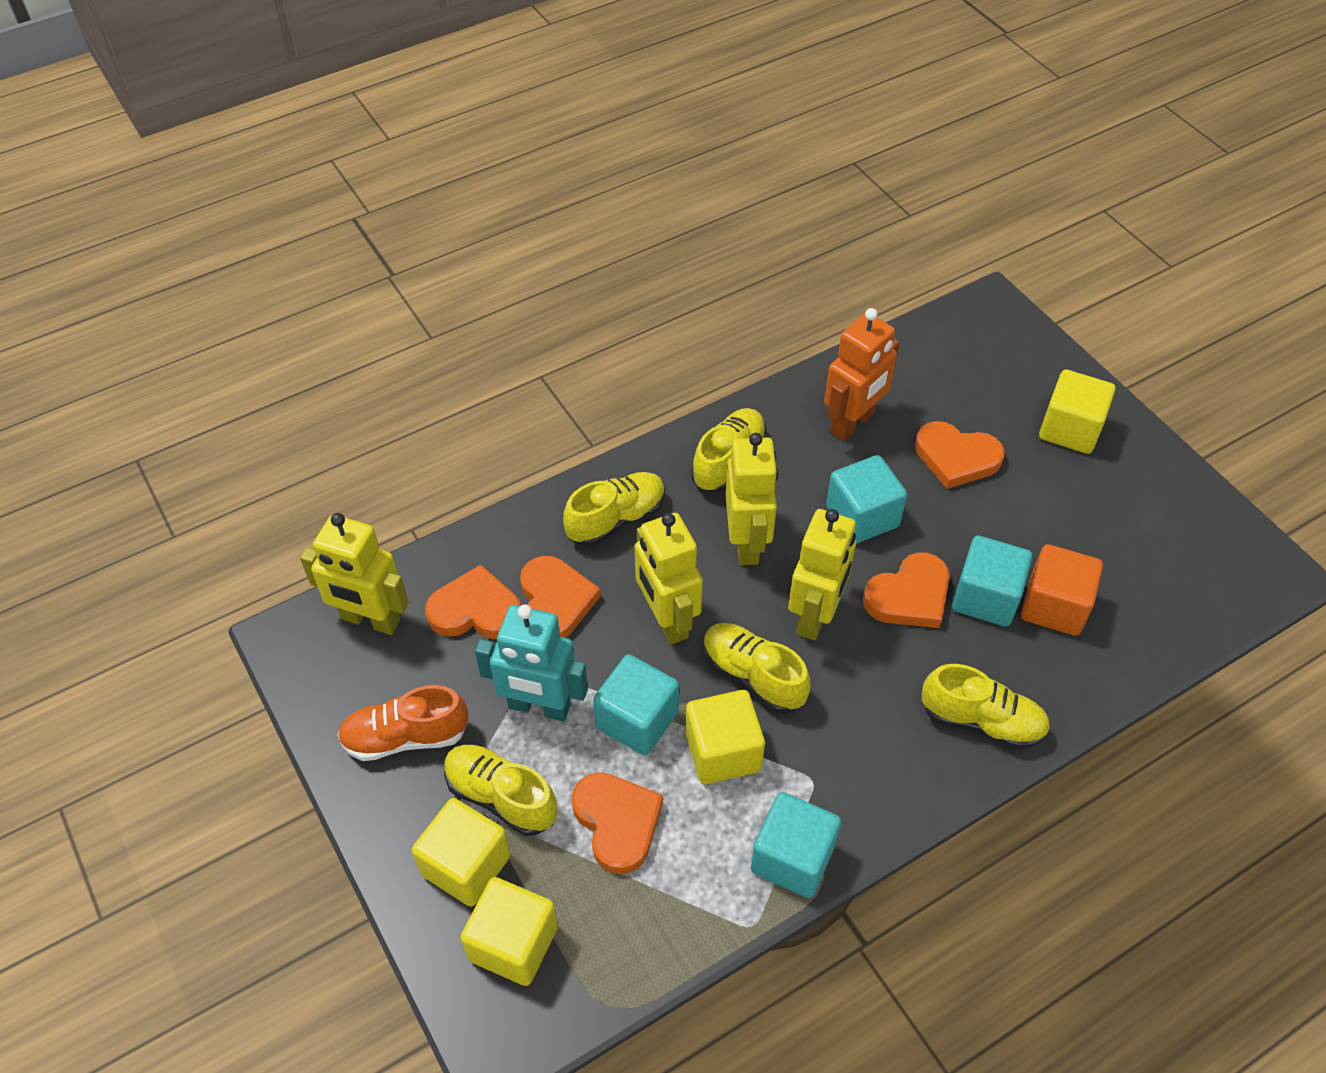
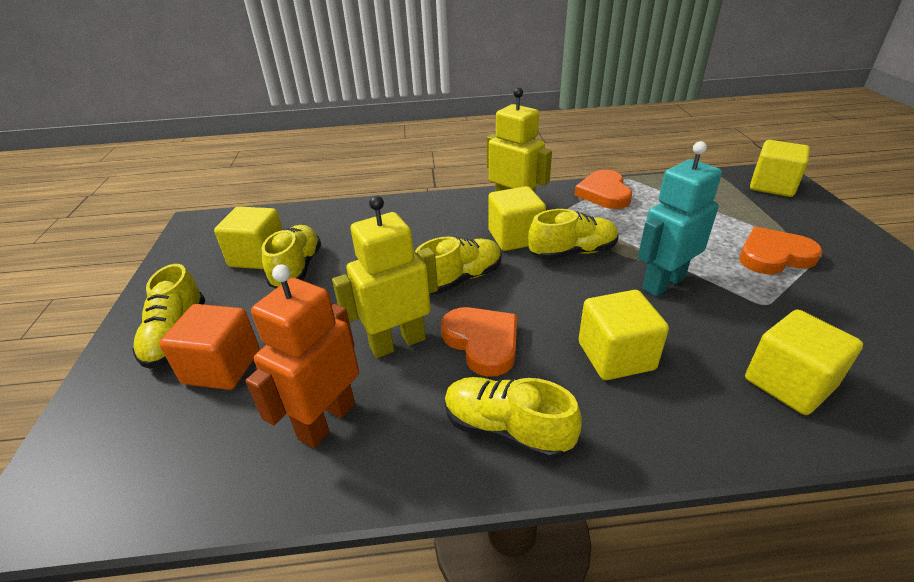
orange heart: 5 -> 3
orange shoe: 1 -> 0
turquoise cube: 4 -> 0
yellow cube: 4 -> 5
yellow robot: 4 -> 2

